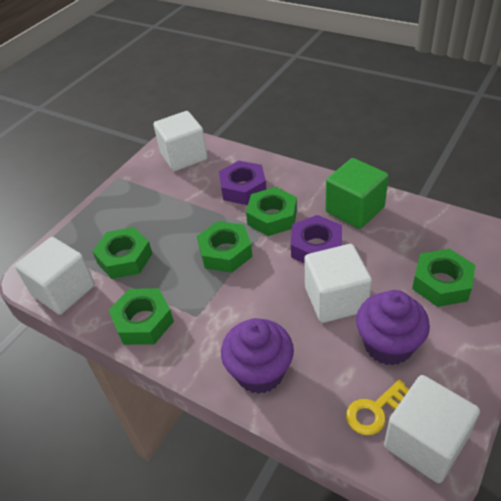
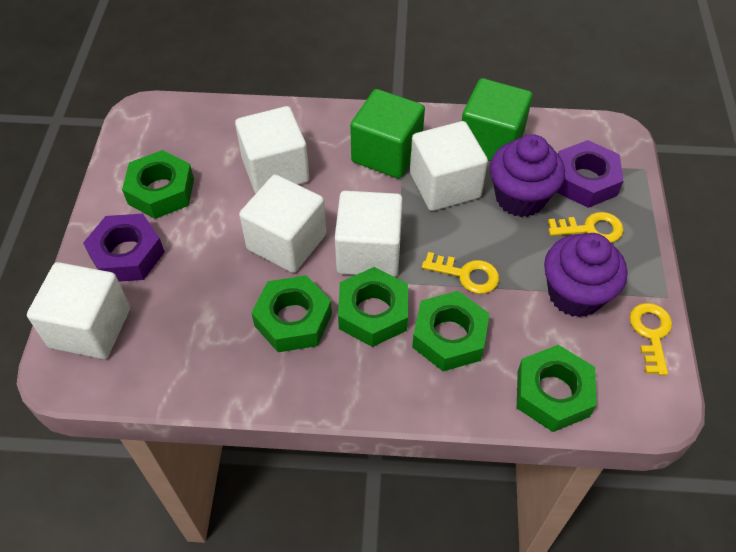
green cube: 1 -> 2
white cube: 4 -> 5
yellow key: 1 -> 3

